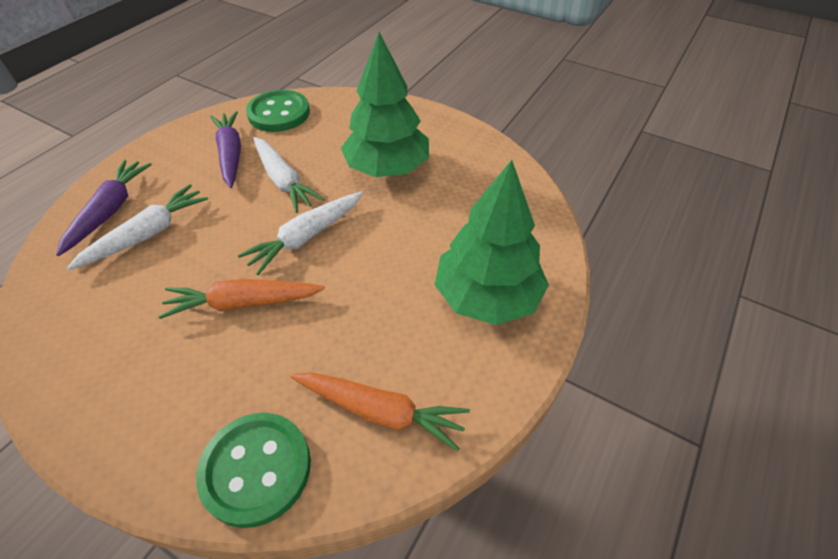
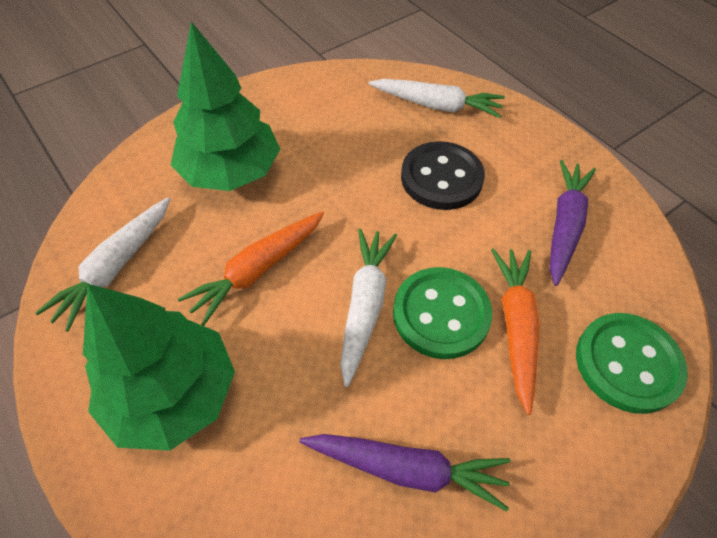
black button: 0 -> 1

